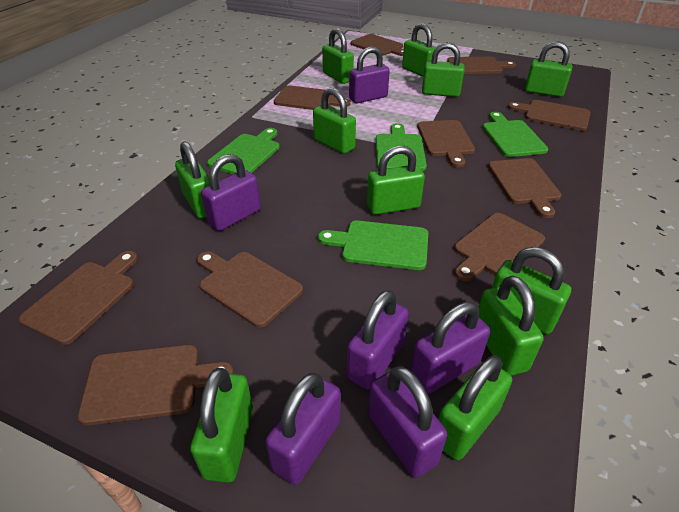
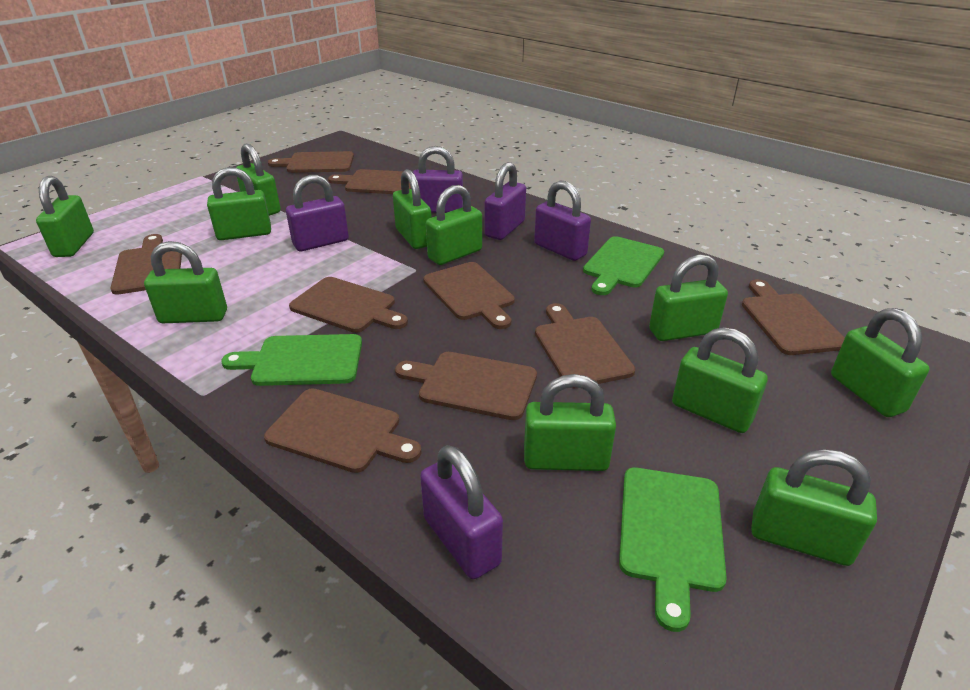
brown cutting board: 10 -> 9
green cutting board: 4 -> 3
purple padlock: 6 -> 5

